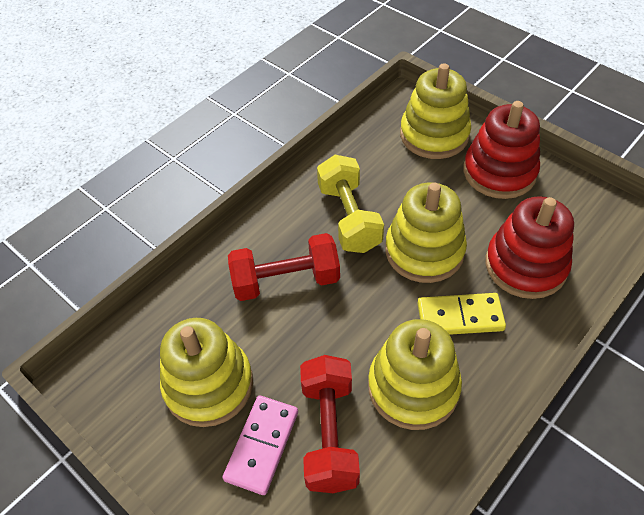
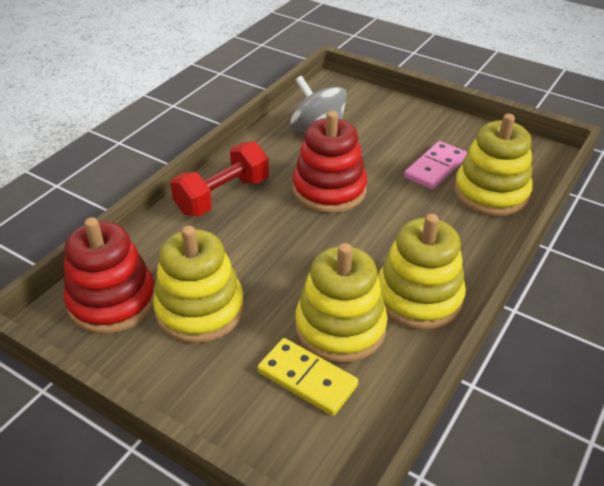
grey spinning top: 0 -> 1
red dumbbell: 2 -> 1
yellow dumbbell: 1 -> 0

